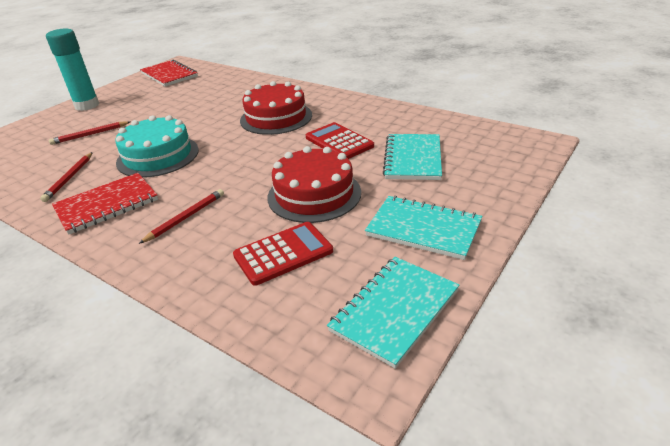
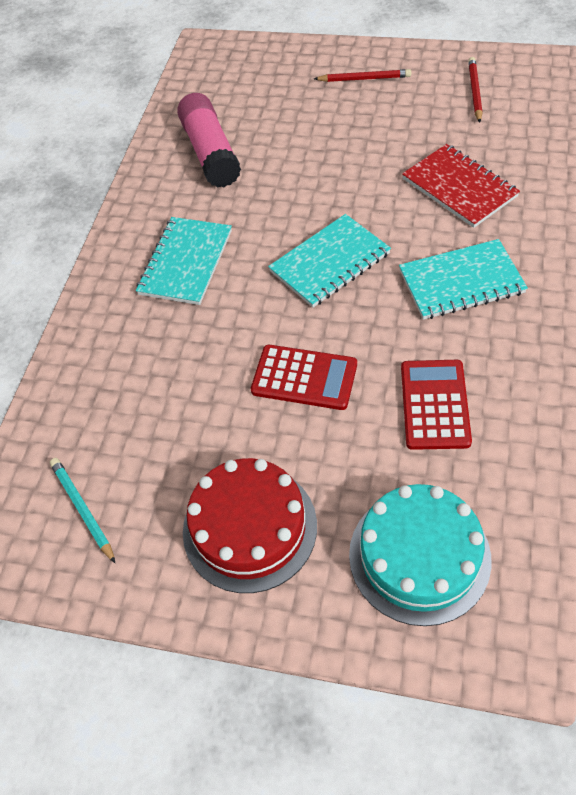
pink glue stick: 0 -> 1
red cake: 2 -> 1
red notebook: 2 -> 1
red pencil: 3 -> 2
turquoise glue stick: 1 -> 0
turquoise pencil: 0 -> 1

